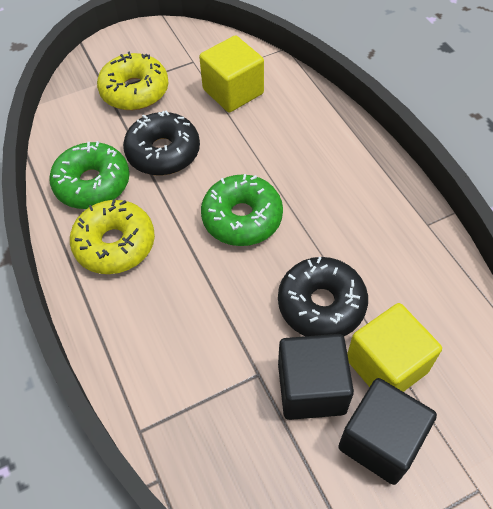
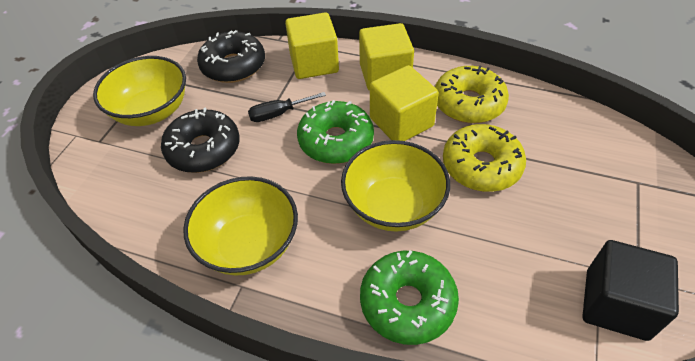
black cube: 2 -> 1
black screwdriver: 0 -> 1
yellow bowl: 0 -> 3
yellow cube: 2 -> 3

